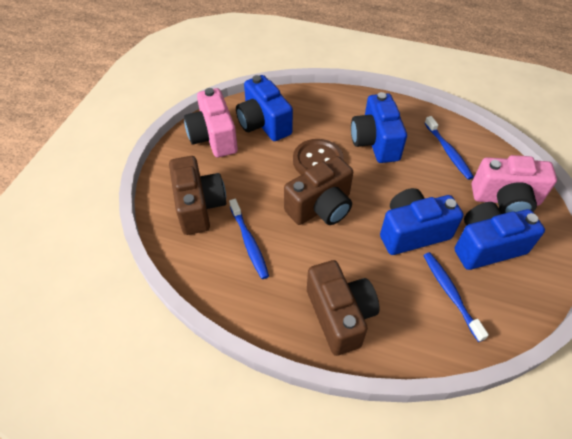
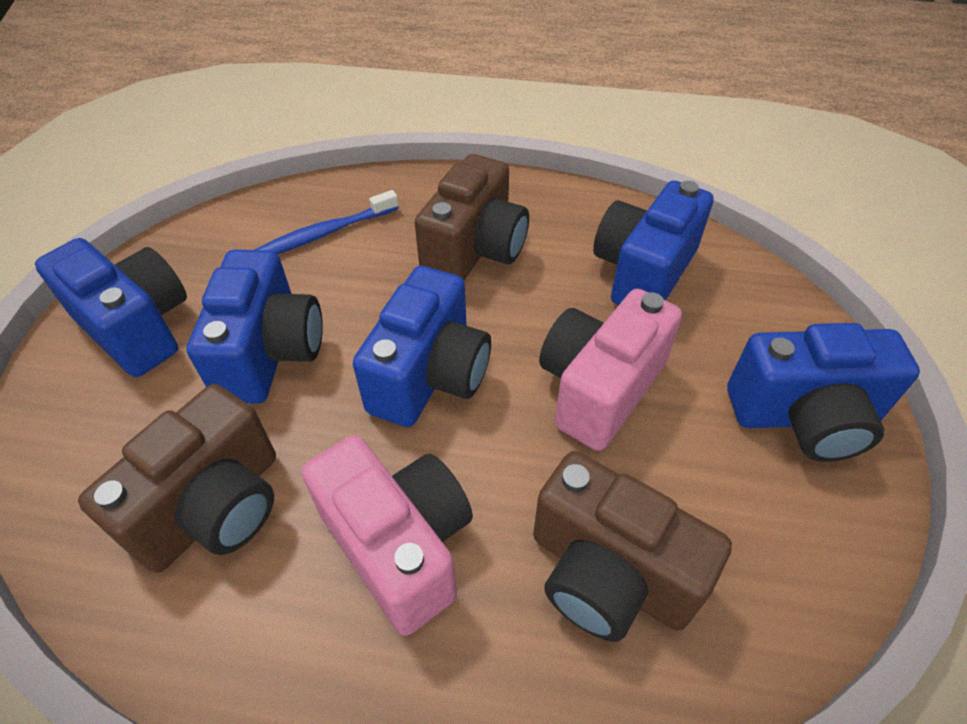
blue camera: 4 -> 5
blue toothbrush: 3 -> 1
brown button: 1 -> 0

